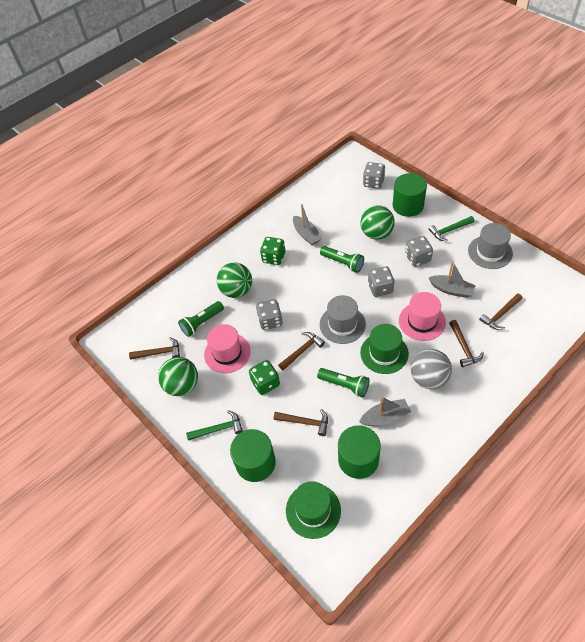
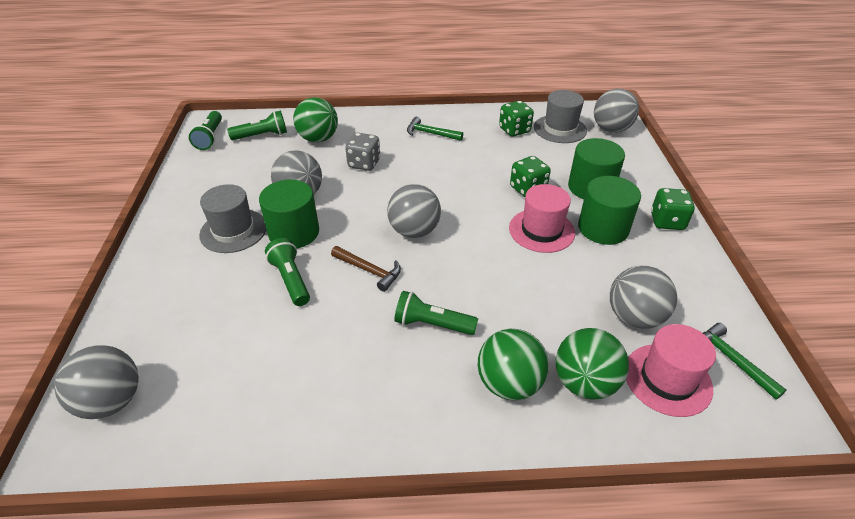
brown hammer: 5 -> 1
green dice: 2 -> 3
green flashlight: 3 -> 4
green hat: 2 -> 0
grey ball: 1 -> 5
grey boat: 3 -> 0
grey dice: 4 -> 1

